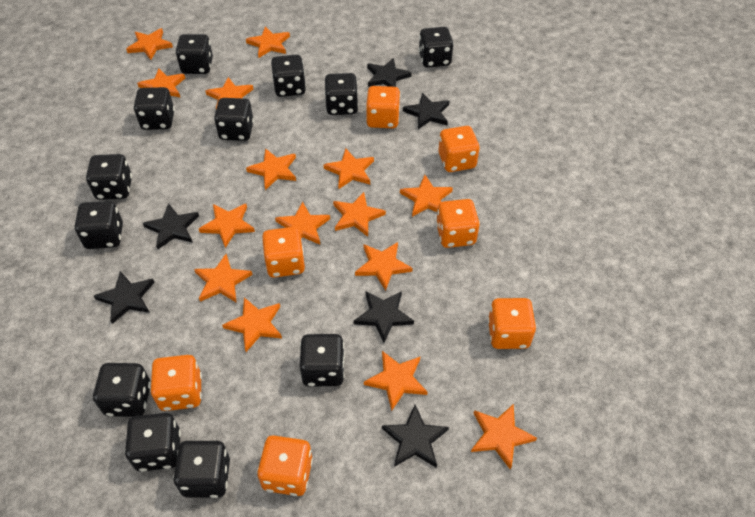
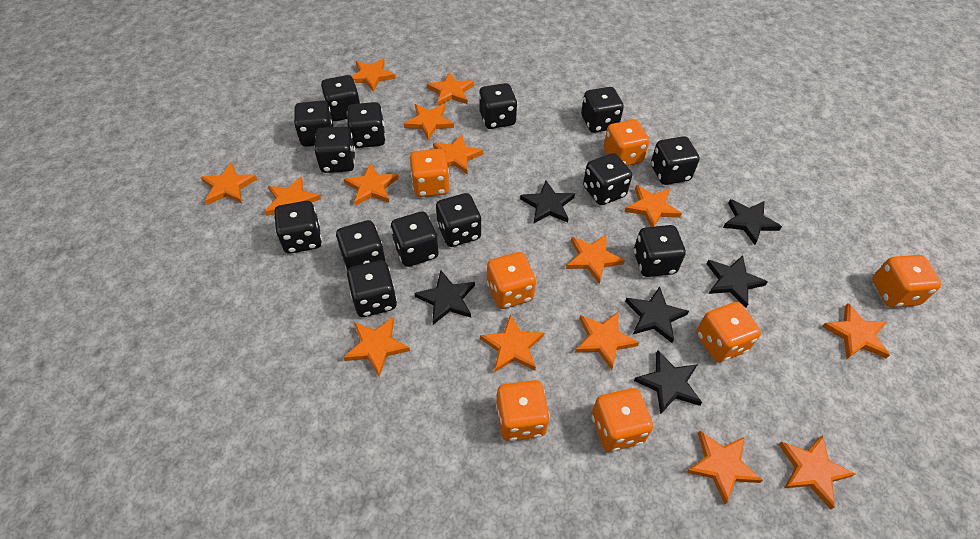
black dice: 12 -> 14

